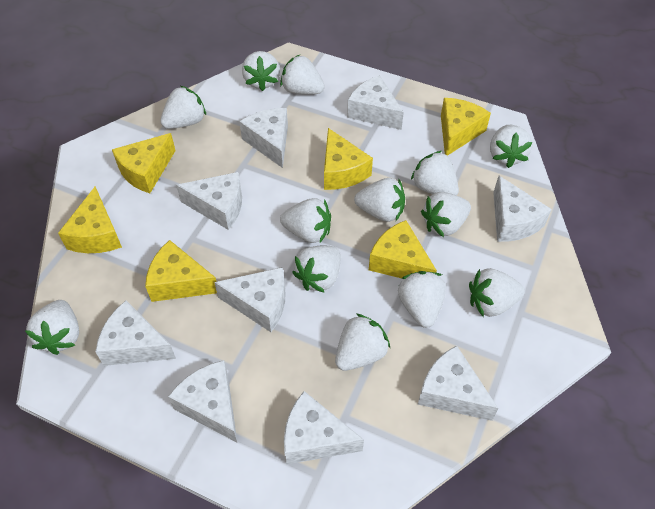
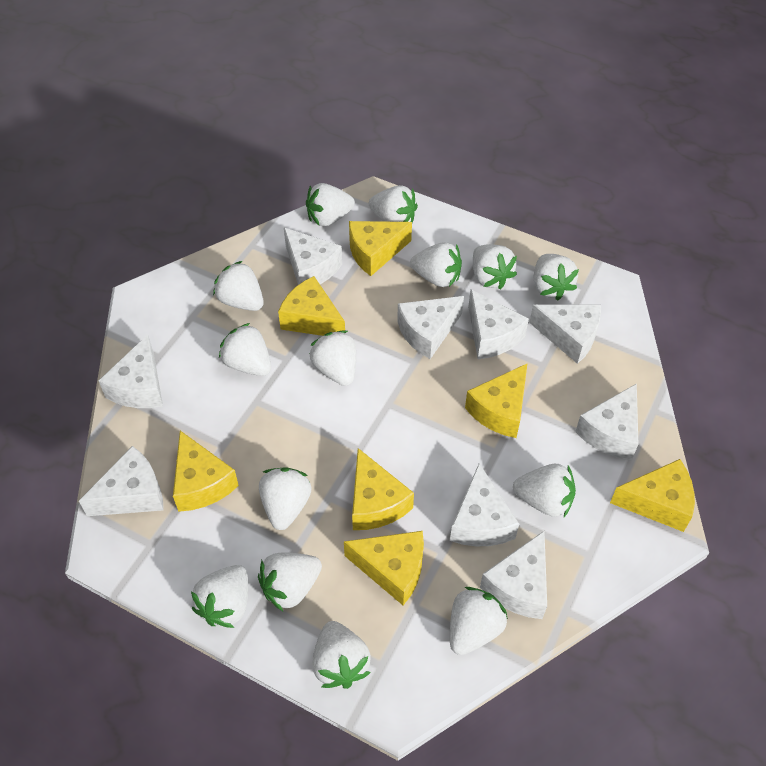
white strawberry: 13 -> 14
yellow cheese: 6 -> 7

